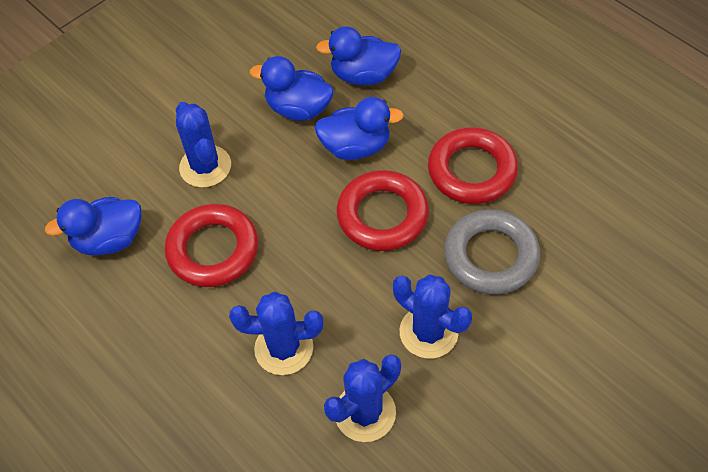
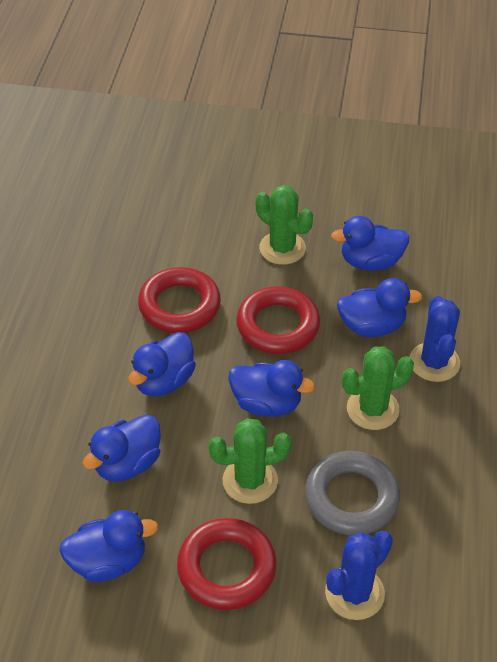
blue cactus: 4 -> 2
blue duck: 4 -> 6
green cactus: 0 -> 3

